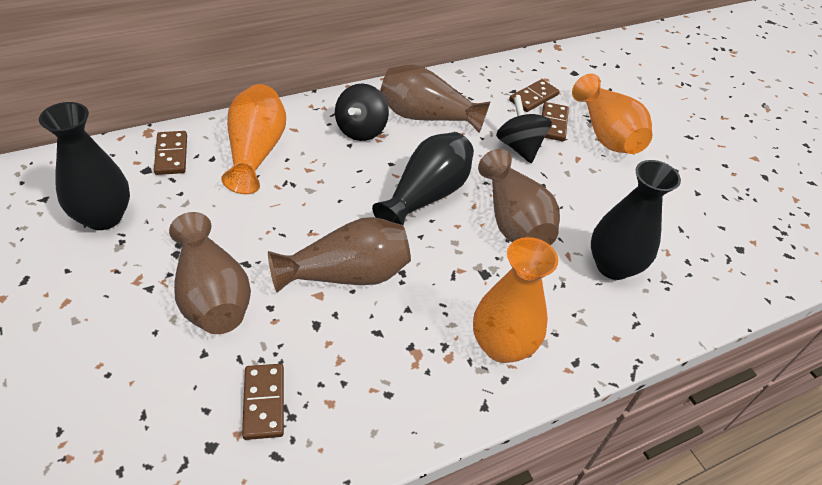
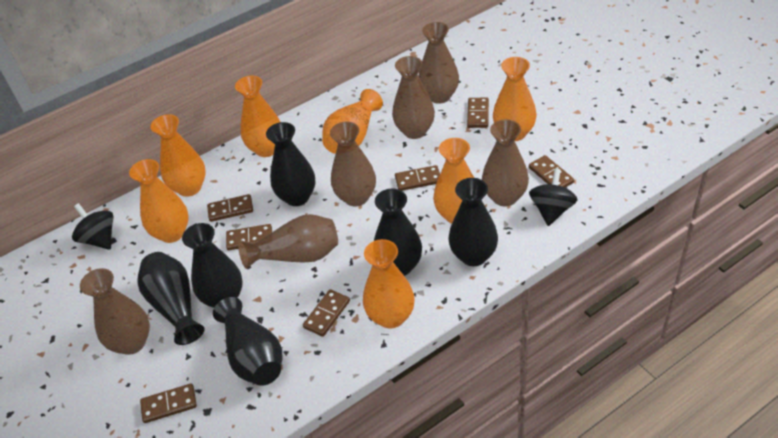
black vase: 3 -> 6
brown domino: 4 -> 7
brown vase: 4 -> 6
orange vase: 3 -> 7

